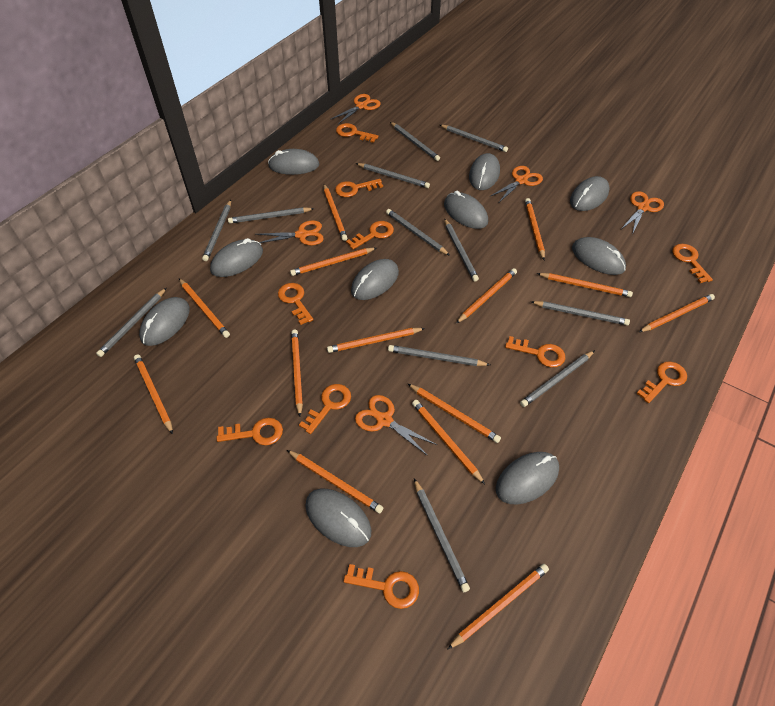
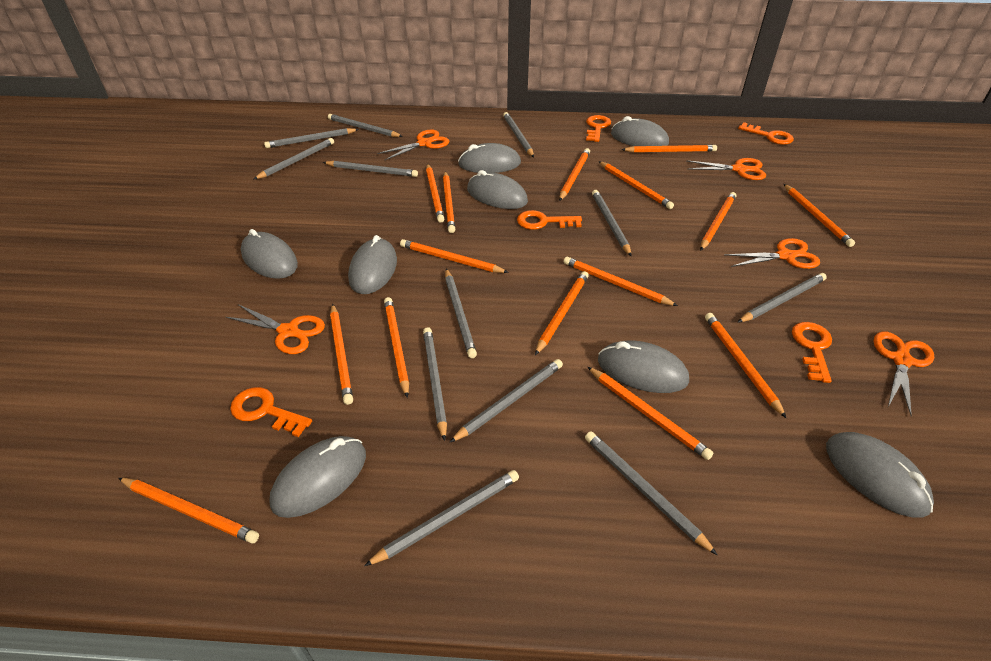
grey mouse: 10 -> 8
orange key: 10 -> 5
orange pencil: 14 -> 15

